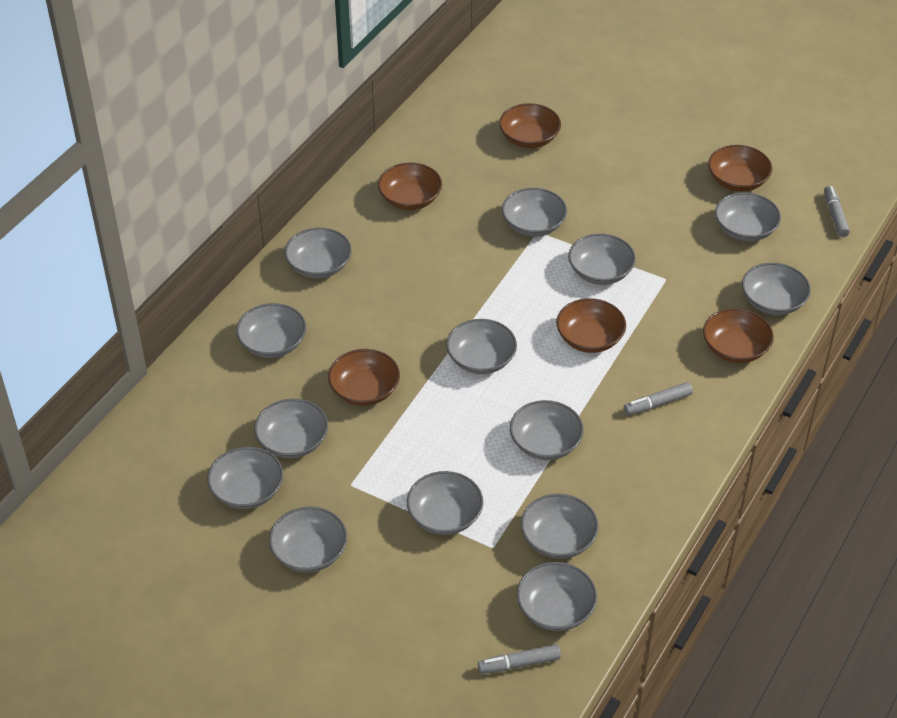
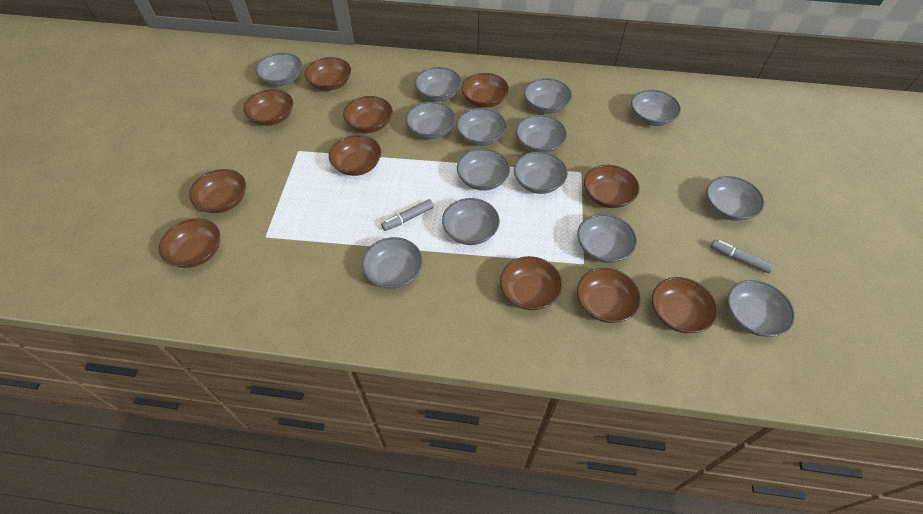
brown bowl: 6 -> 11
grey marker: 3 -> 2

